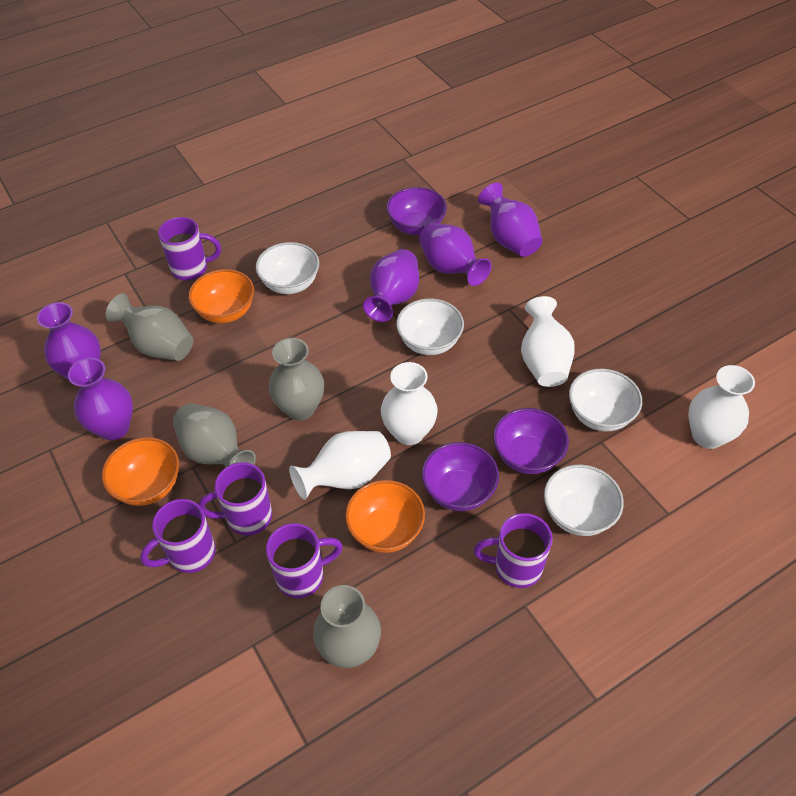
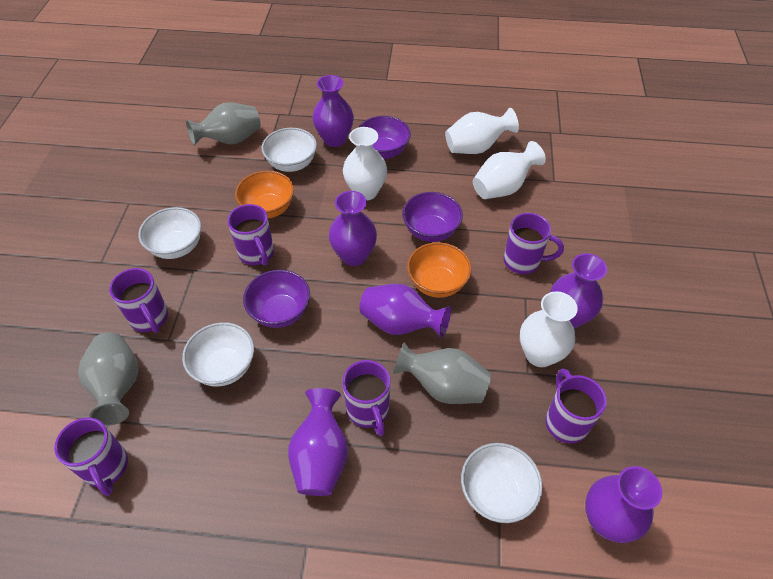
grey vase: 4 -> 3
orange bowl: 3 -> 2
purple mug: 5 -> 6
purple vase: 5 -> 6

